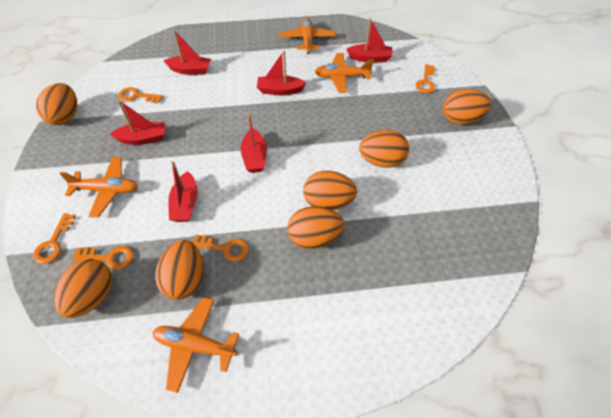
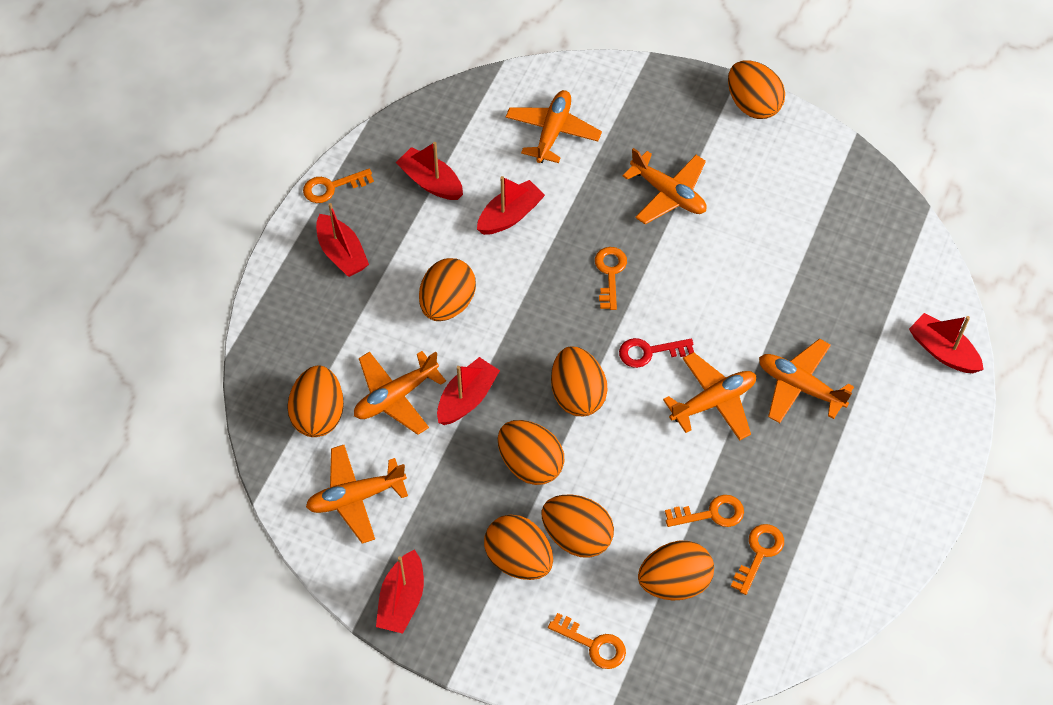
orange egg: 7 -> 8
orange plane: 4 -> 6
red key: 0 -> 1

